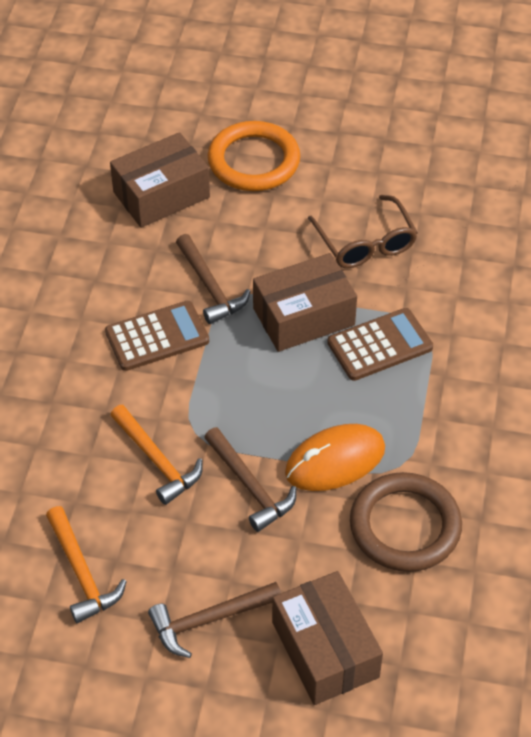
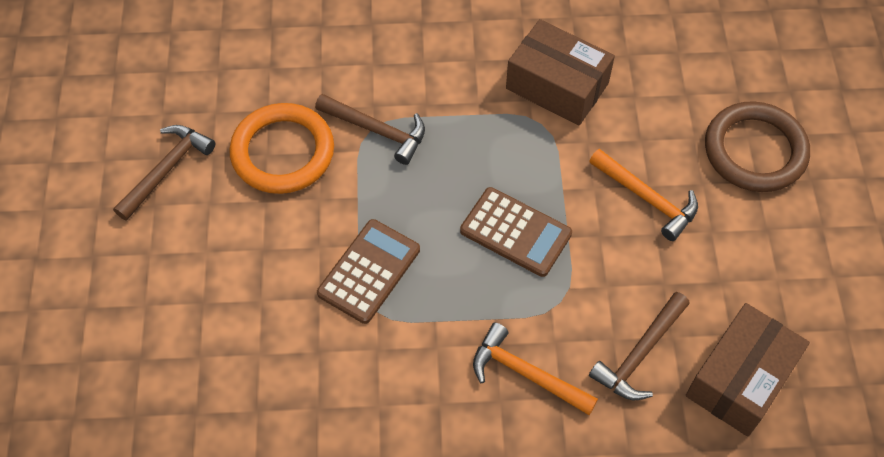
brown box: 3 -> 2
brown glasses: 1 -> 0
orange mouse: 1 -> 0

